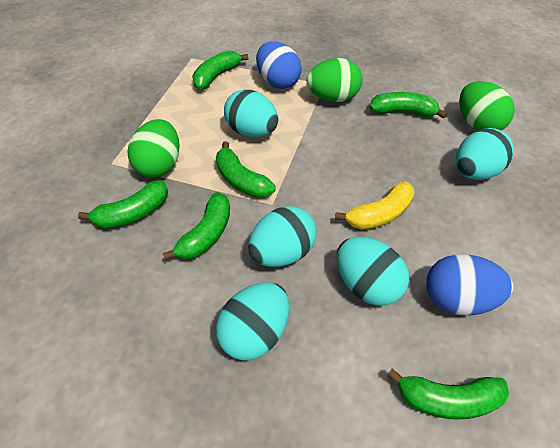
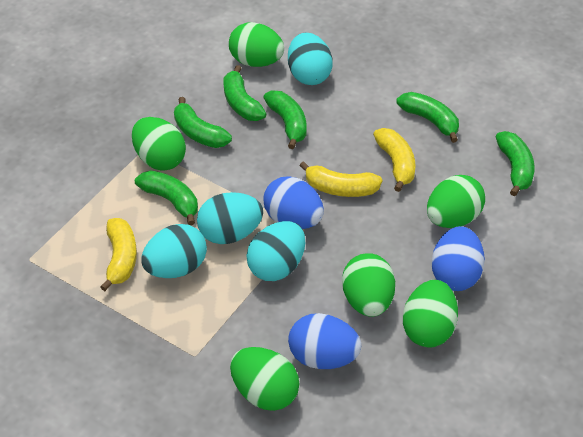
blue egg: 2 -> 3
green egg: 3 -> 6
turquoise egg: 5 -> 4
yellow banana: 1 -> 3

